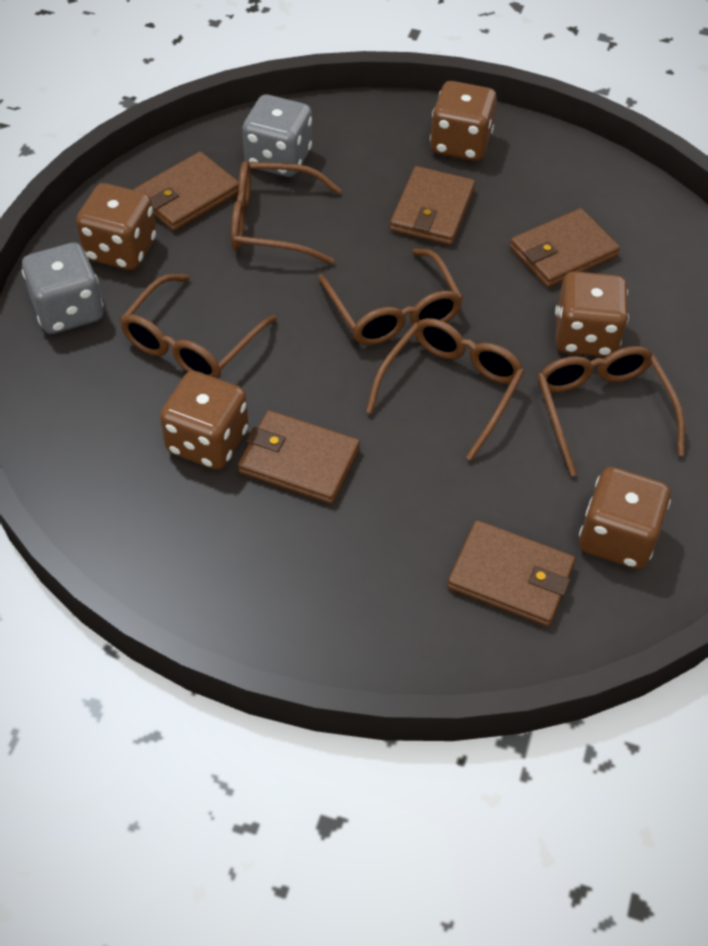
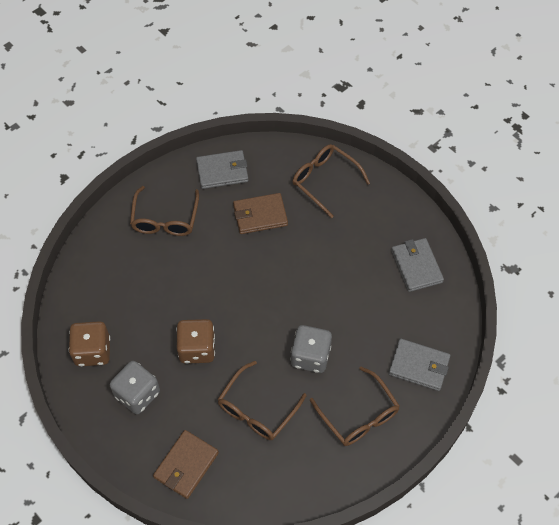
brown dice: 5 -> 2
brown glasses: 5 -> 4
brown wallet: 5 -> 2
grey wallet: 0 -> 3

